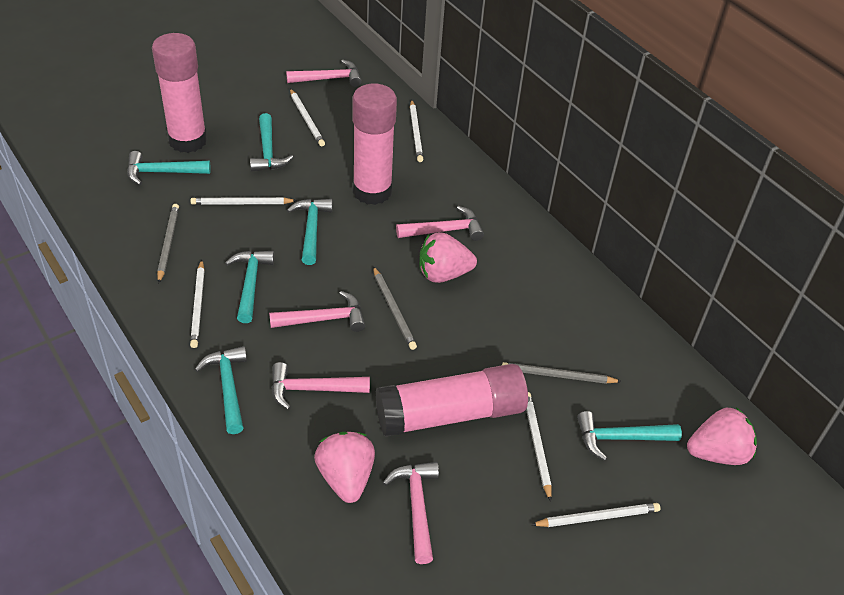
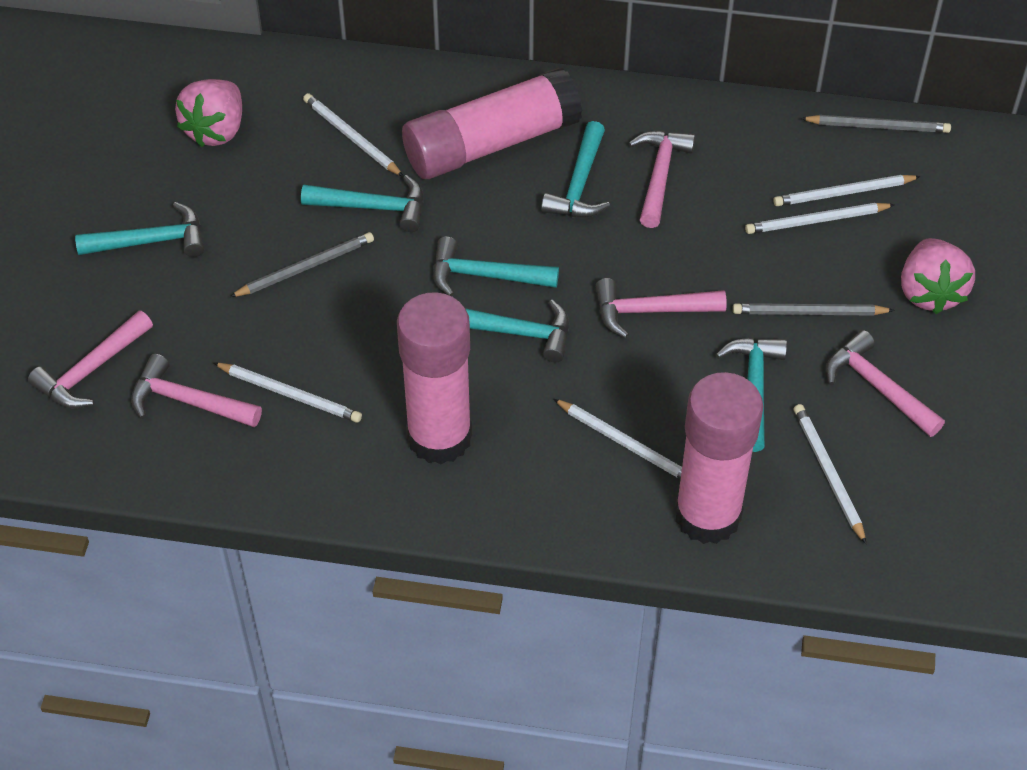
pink strawberry: 3 -> 2

